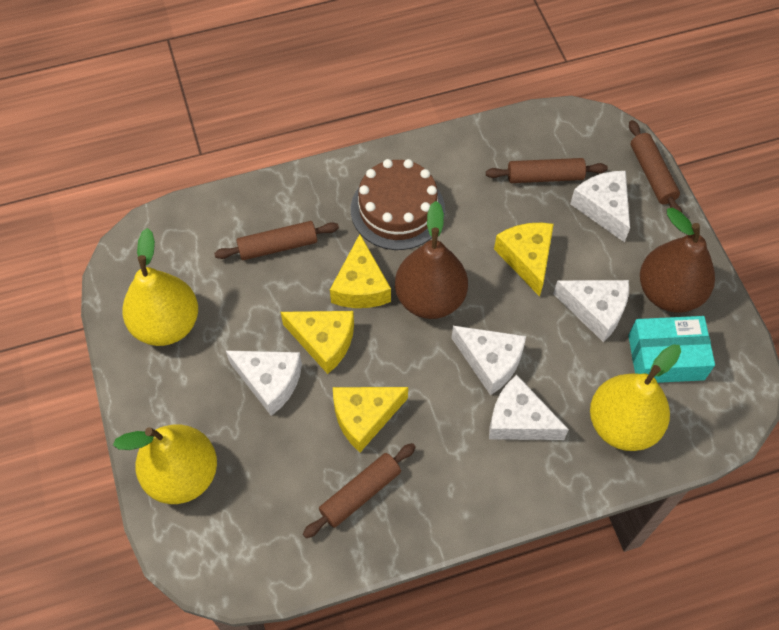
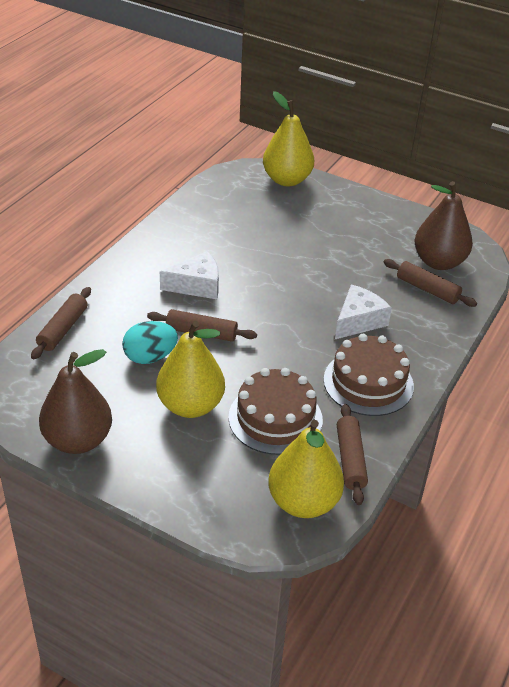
brown cake: 1 -> 2
turquoise box: 1 -> 0
turquoise egg: 0 -> 1
white cheese: 5 -> 2
yellow cheese: 4 -> 0

